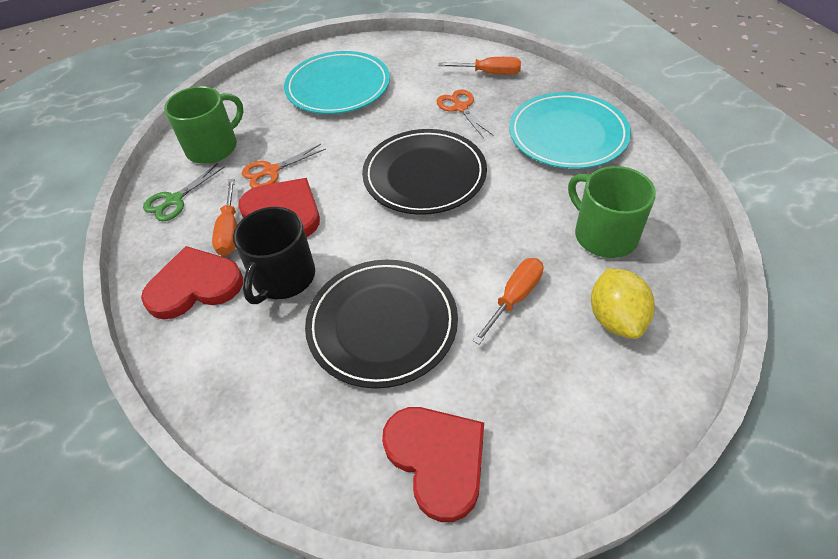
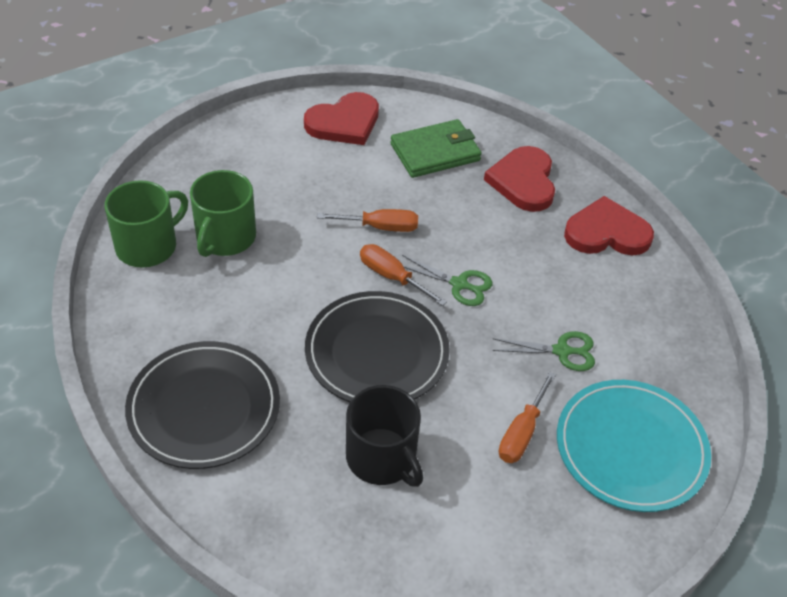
green scissors: 1 -> 2
green wallet: 0 -> 1
orange scissors: 2 -> 0
turquoise plate: 2 -> 1
yellow lemon: 1 -> 0

